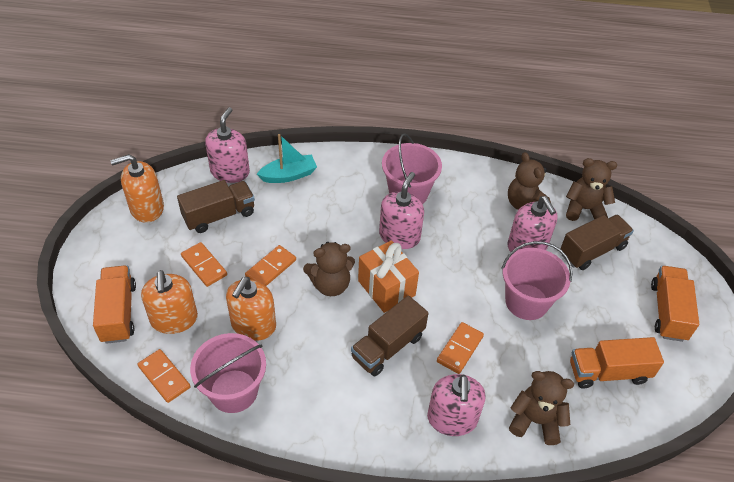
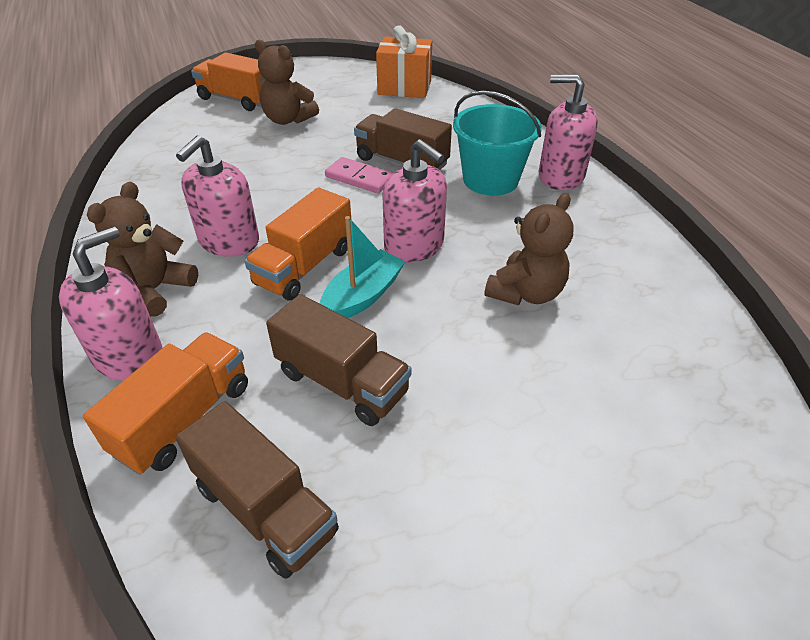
brown teddy bear: 4 -> 3
orange domino: 4 -> 0
orange soap dispenser: 3 -> 0
pink bucket: 3 -> 0
pink domino: 0 -> 1
turquoise bucket: 0 -> 1

